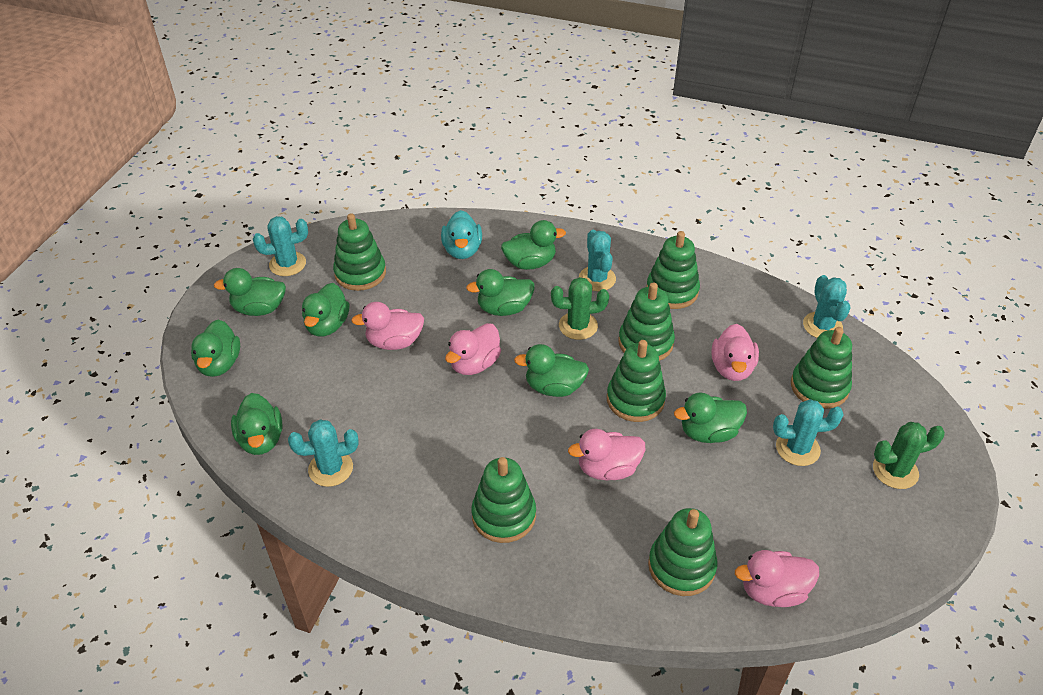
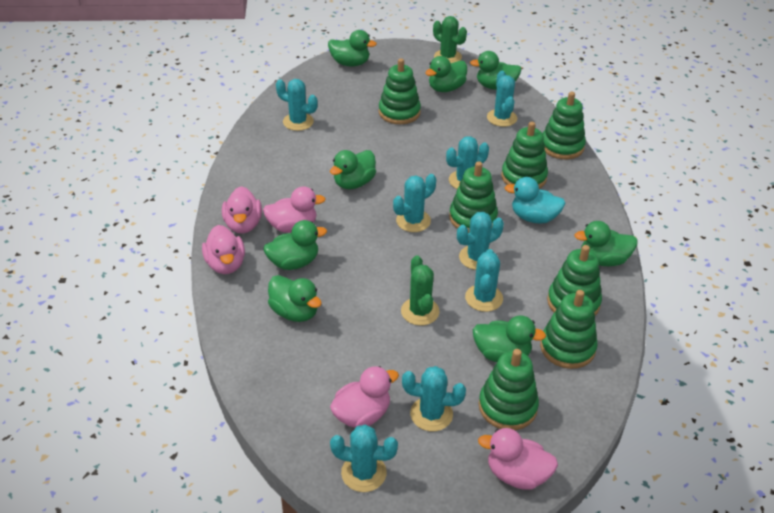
turquoise cactus: 5 -> 8

